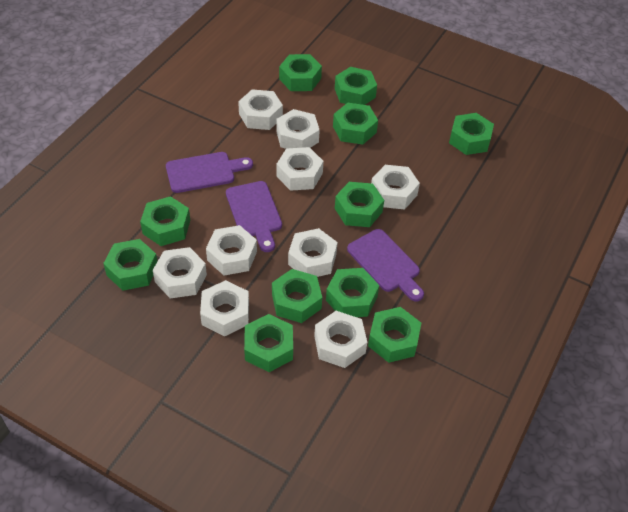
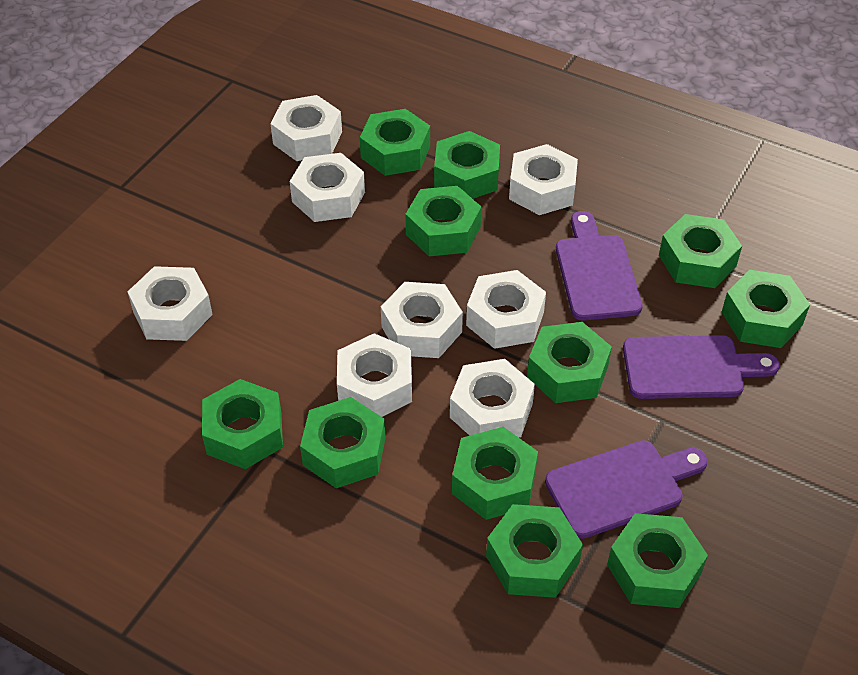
white nut: 9 -> 8

